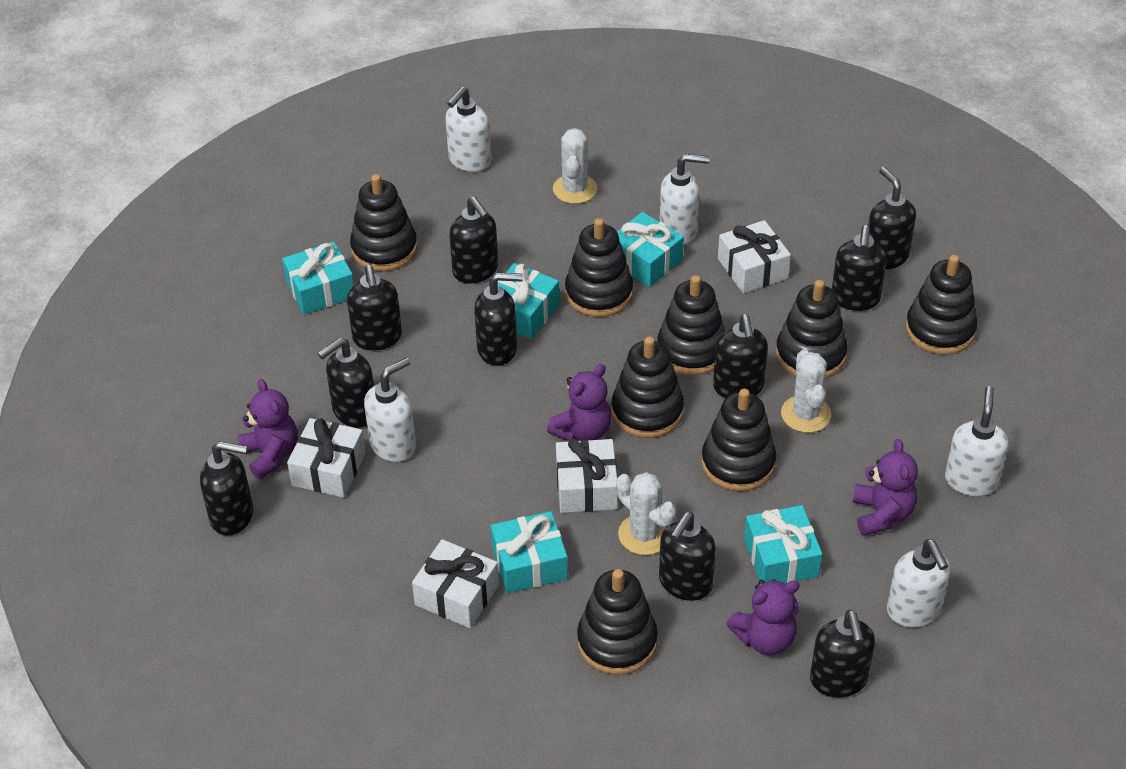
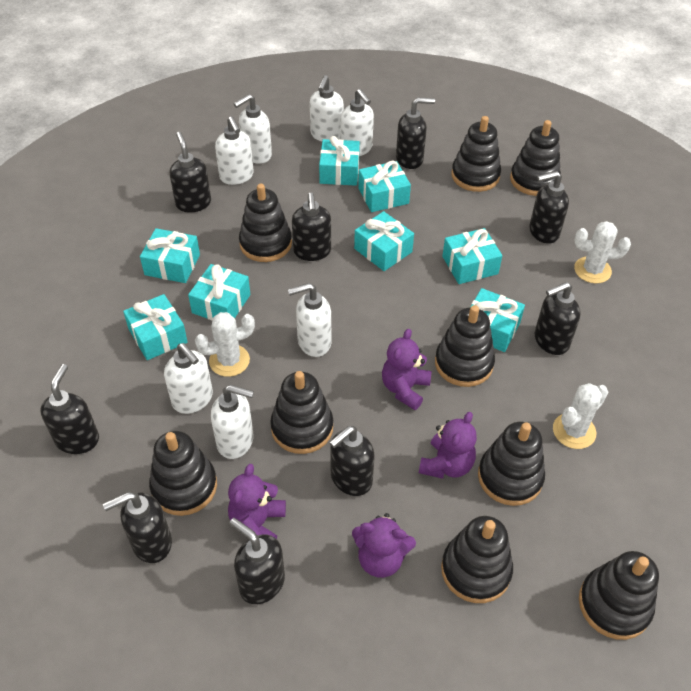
black soap dispenser: 10 -> 9
black stacking toy: 8 -> 9
turquoise gift: 5 -> 8
white gift: 4 -> 0
white soap dispenser: 5 -> 7

